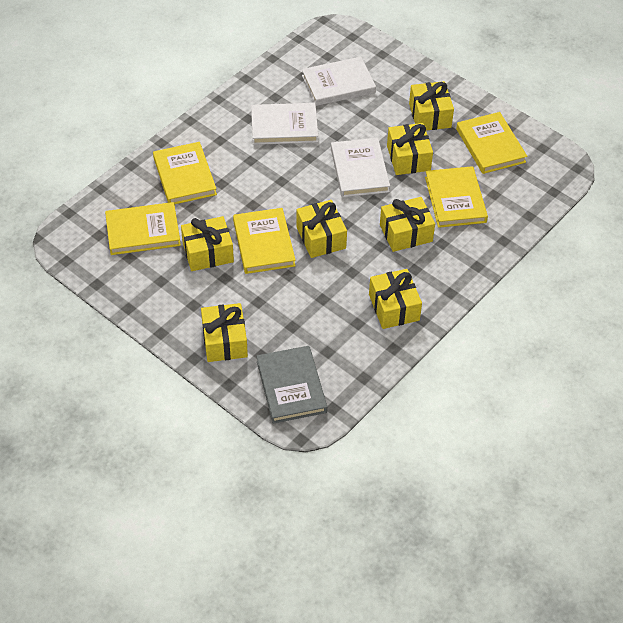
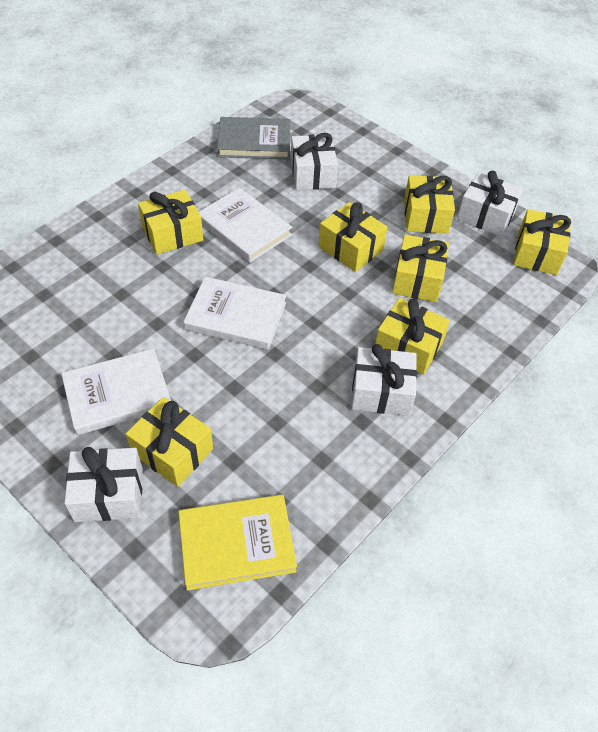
white gift: 0 -> 4
yellow book: 5 -> 1

